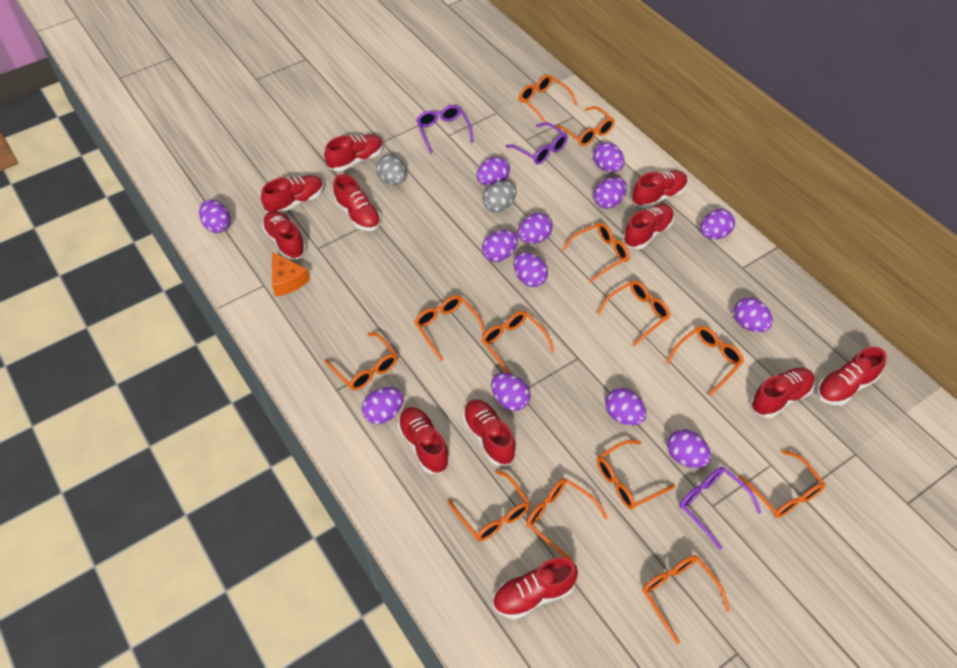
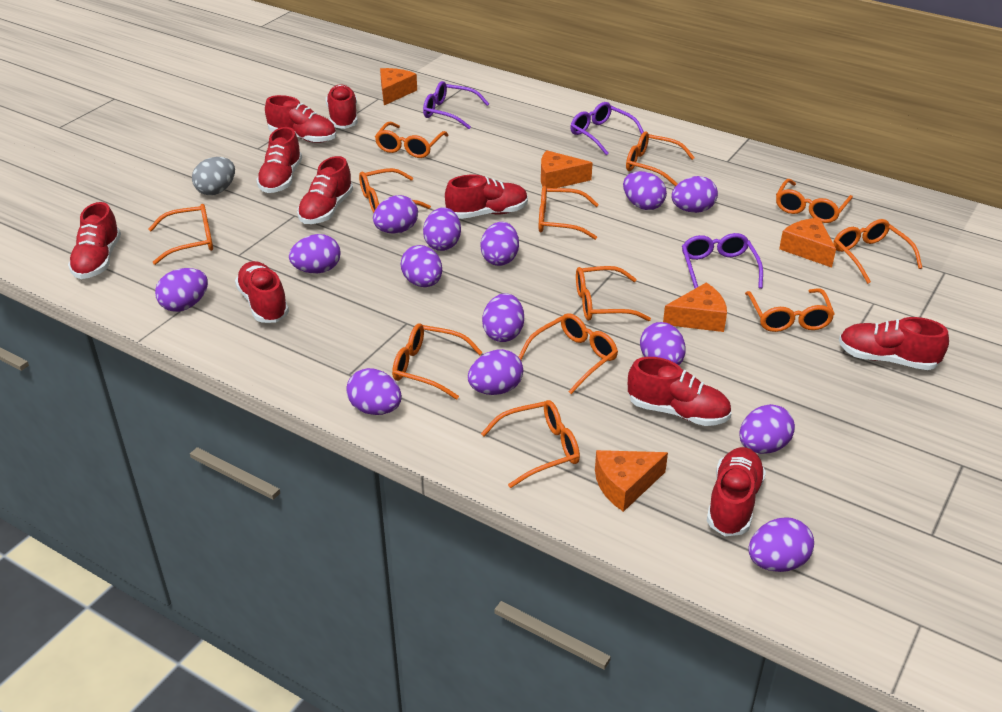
grey egg: 2 -> 1
orange cheese: 1 -> 5
orange glasses: 13 -> 12
purple egg: 13 -> 14
red shoe: 11 -> 10

